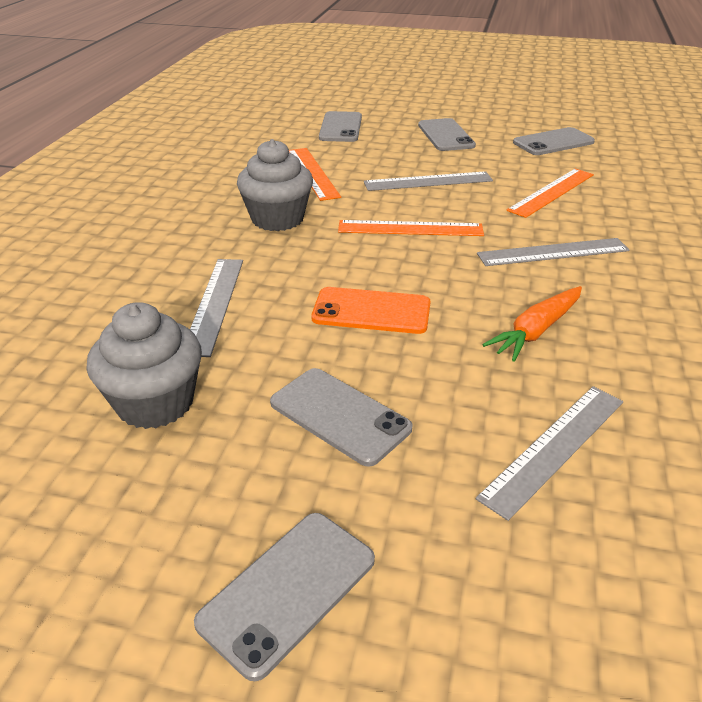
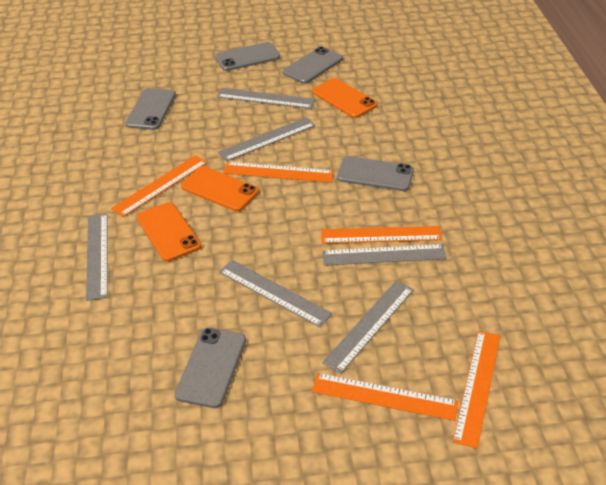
grey cupcake: 2 -> 0
grey ruler: 4 -> 6
orange carrot: 1 -> 0
orange phone: 1 -> 3
orange ruler: 3 -> 5

